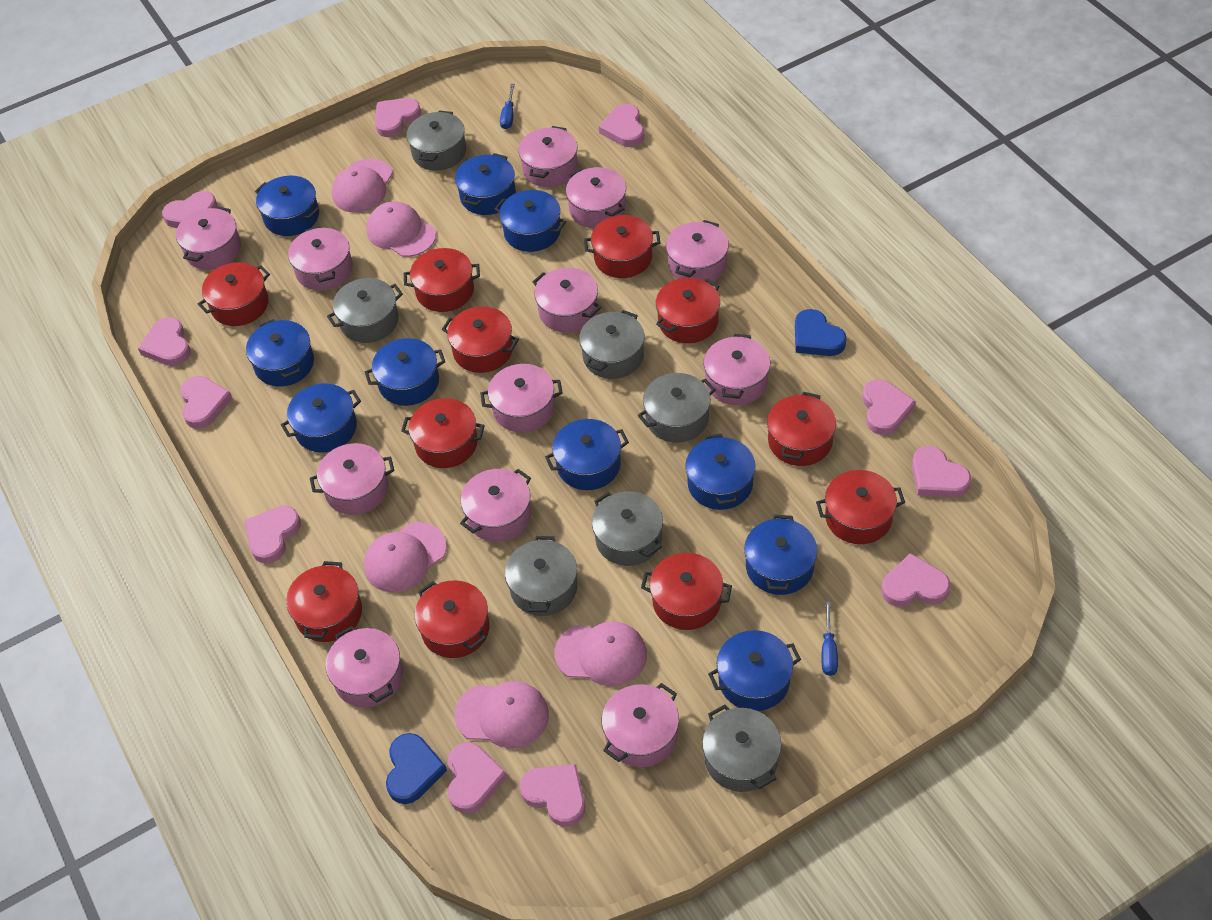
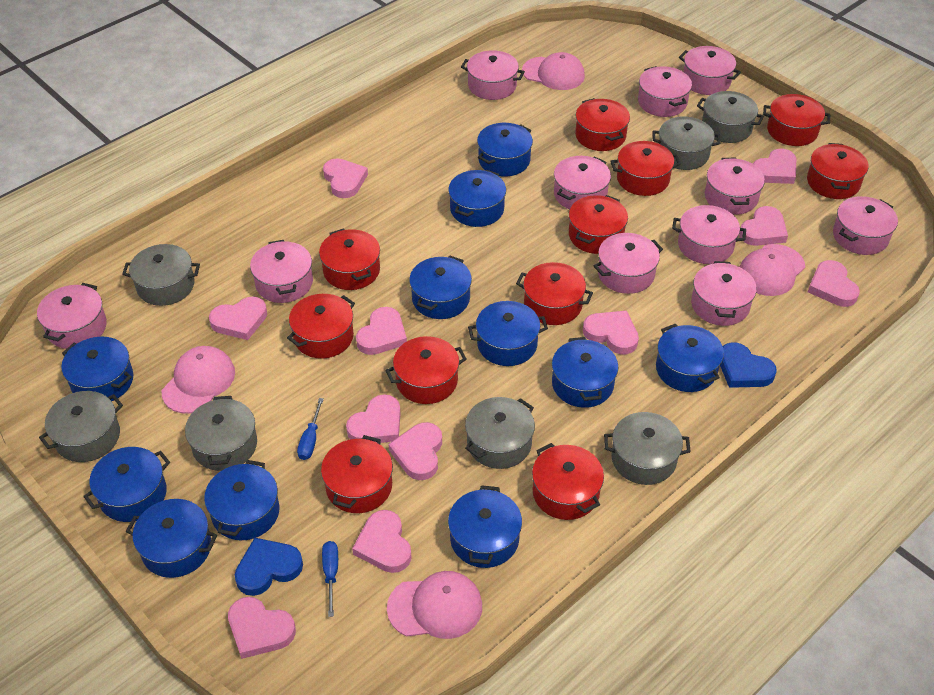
blue pot: 10 -> 11
pink cap: 5 -> 4
pink pot: 12 -> 11

